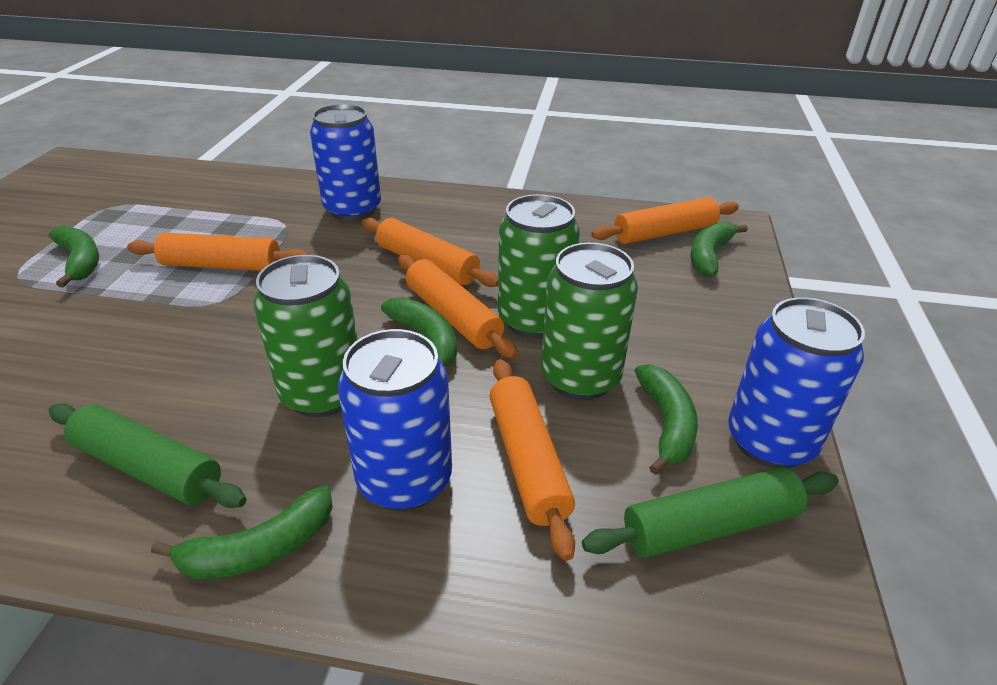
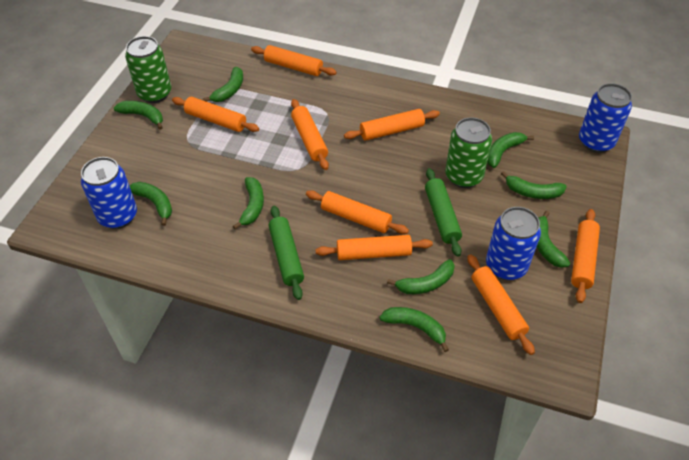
green banana: 5 -> 9
green can: 3 -> 2
orange rolling pin: 5 -> 8

